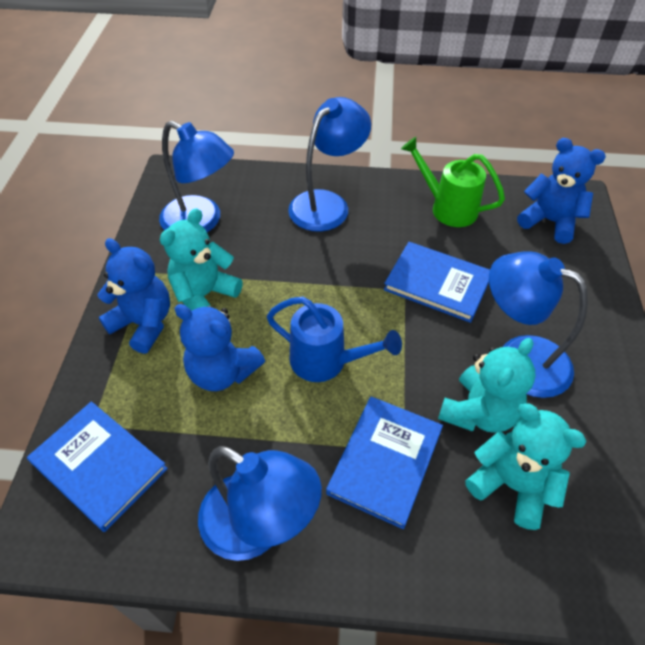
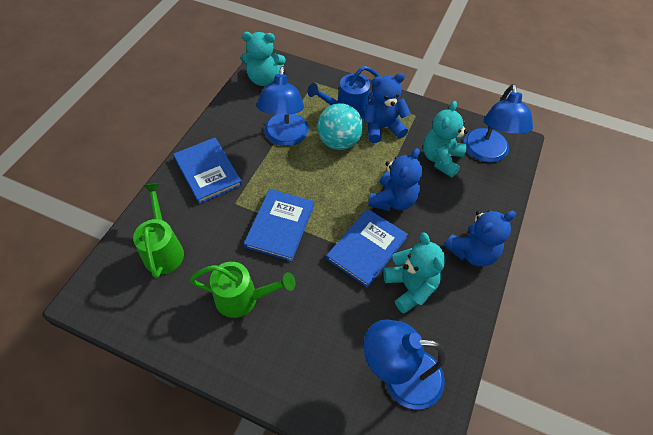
blue lamp: 4 -> 3
green watering can: 1 -> 2
turquoise ball: 0 -> 1

